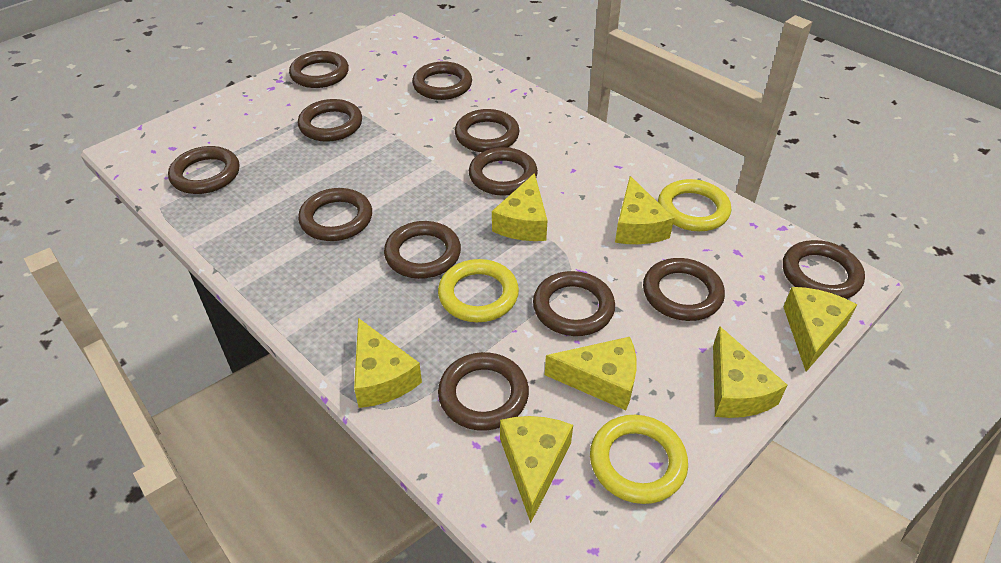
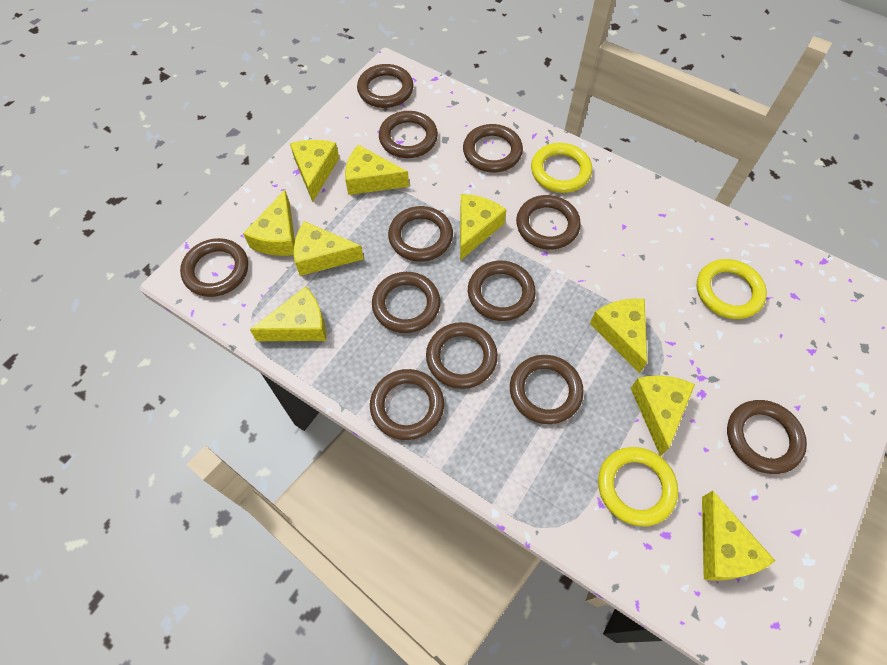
yellow cheese: 7 -> 9

